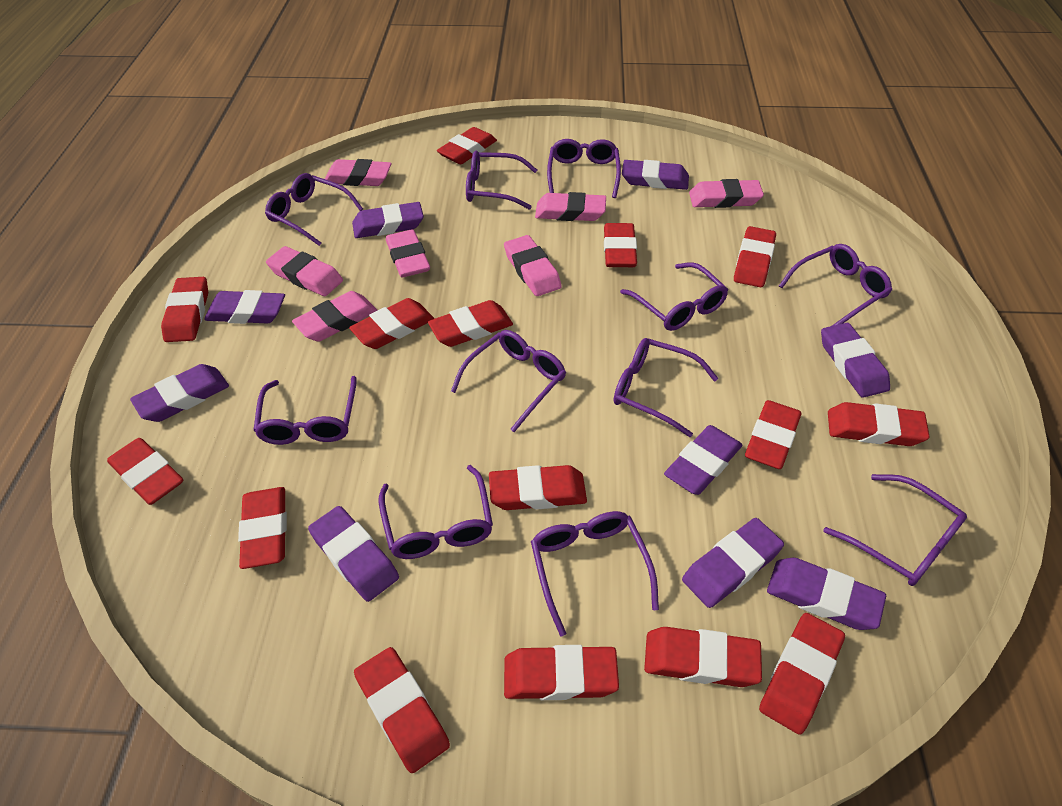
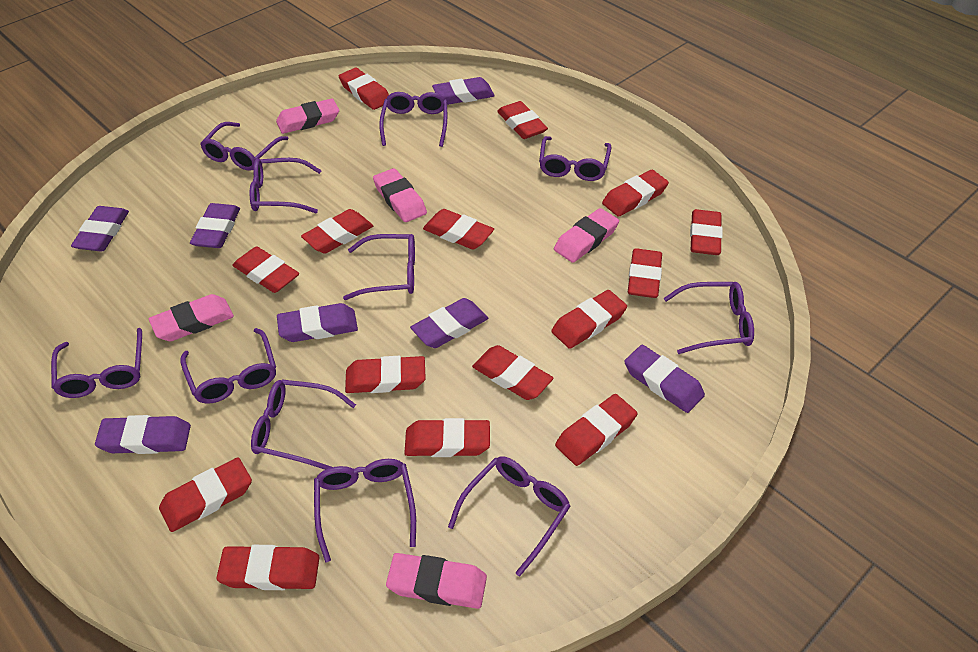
pink eraser: 7 -> 5
purple eraser: 9 -> 7

